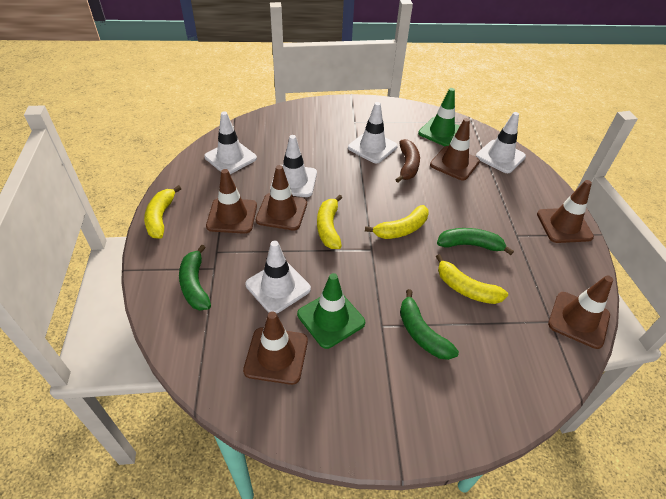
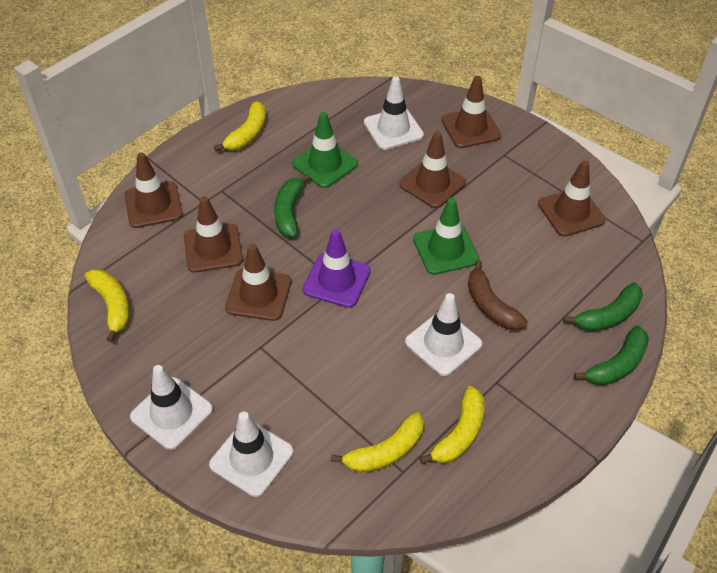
purple traffic cone: 0 -> 1
white traffic cone: 5 -> 4

